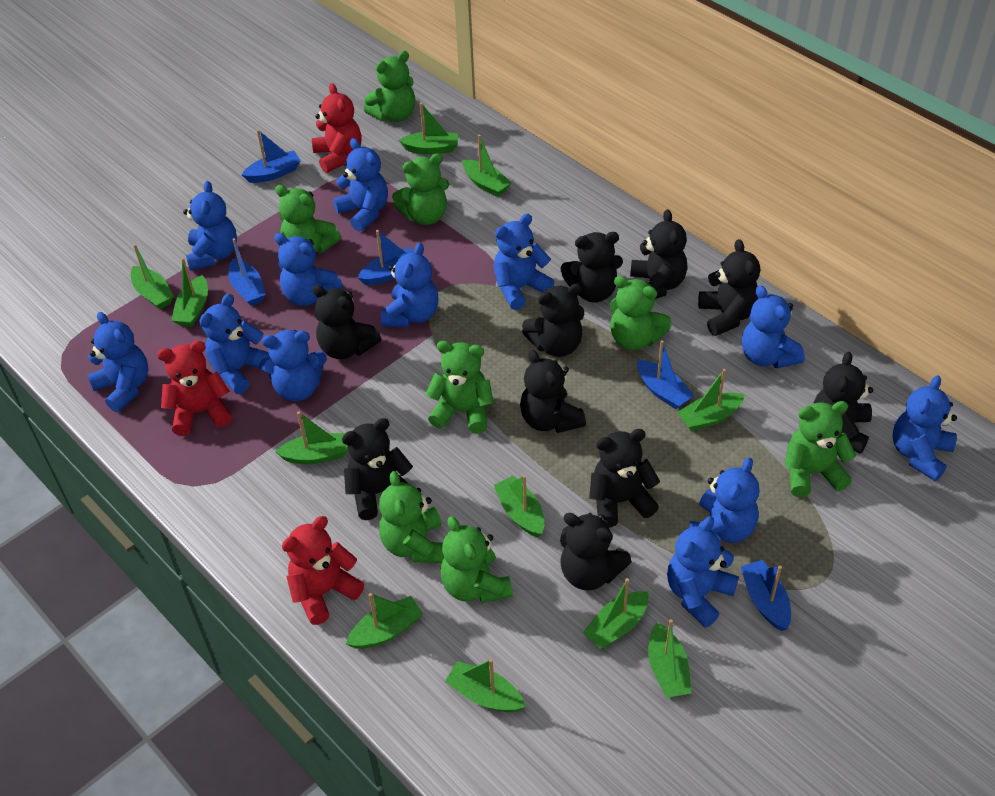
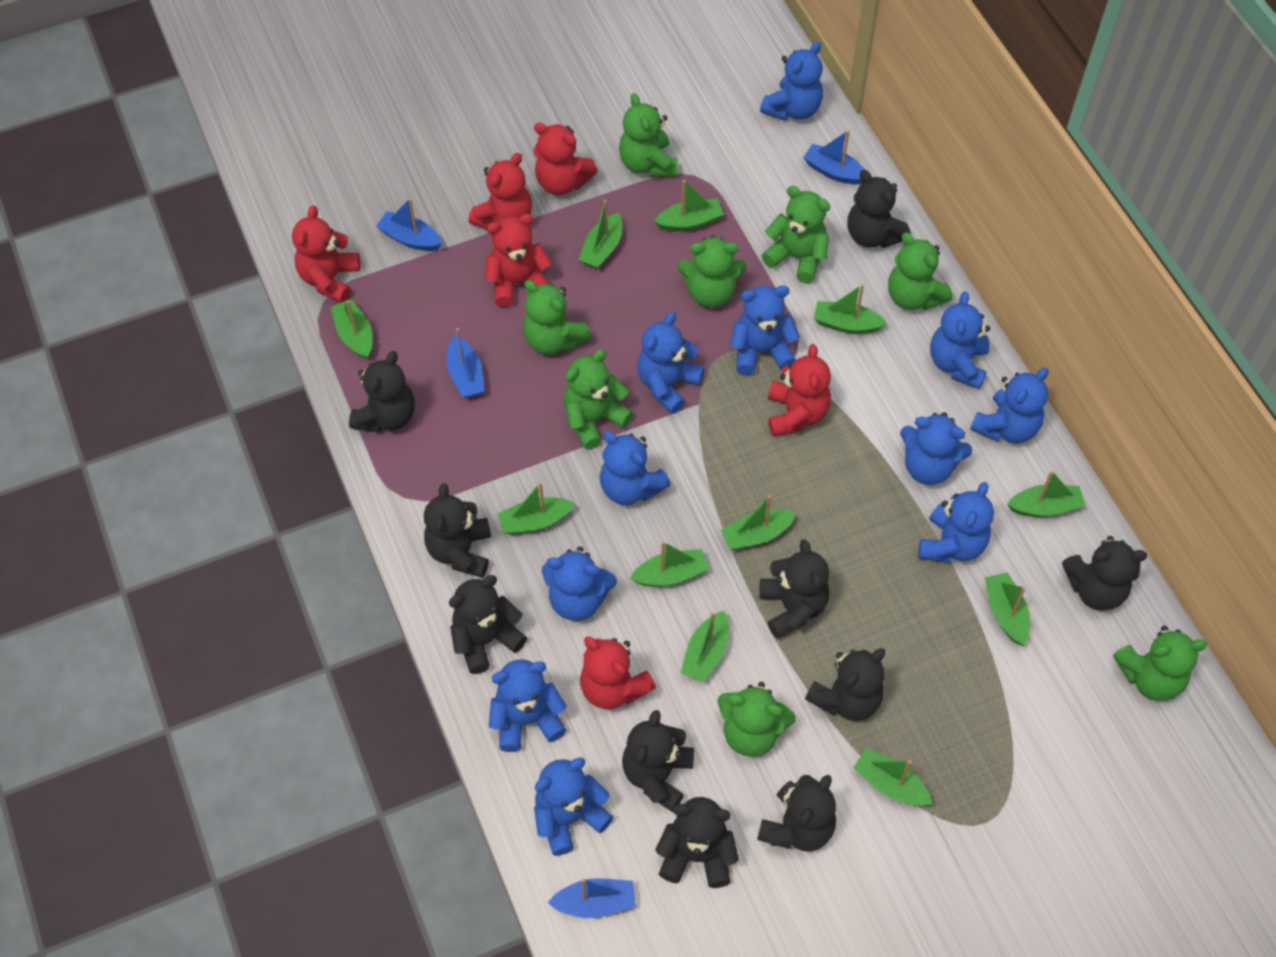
blue boat: 5 -> 4
blue teddy bear: 12 -> 11
red teddy bear: 3 -> 6

